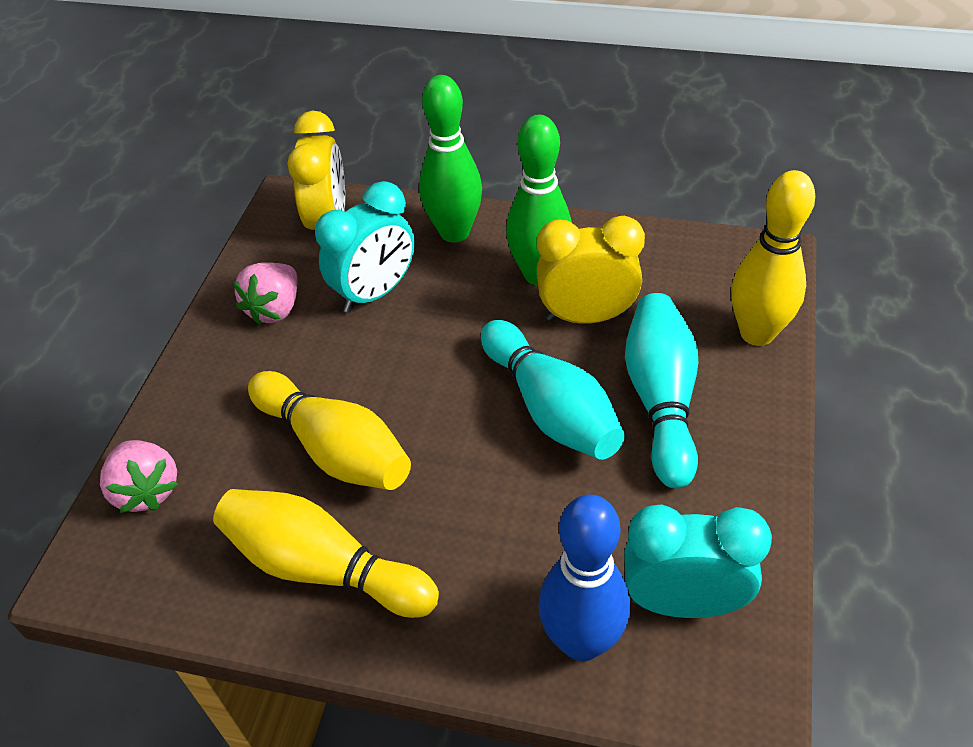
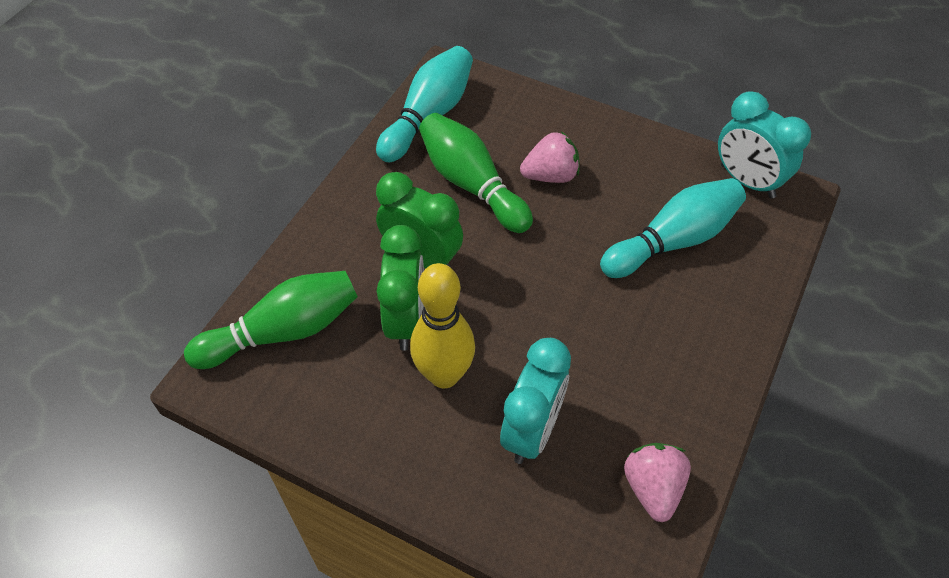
blue bowling pin: 1 -> 0
green clock: 0 -> 2
yellow bowling pin: 3 -> 1
yellow clock: 2 -> 0

